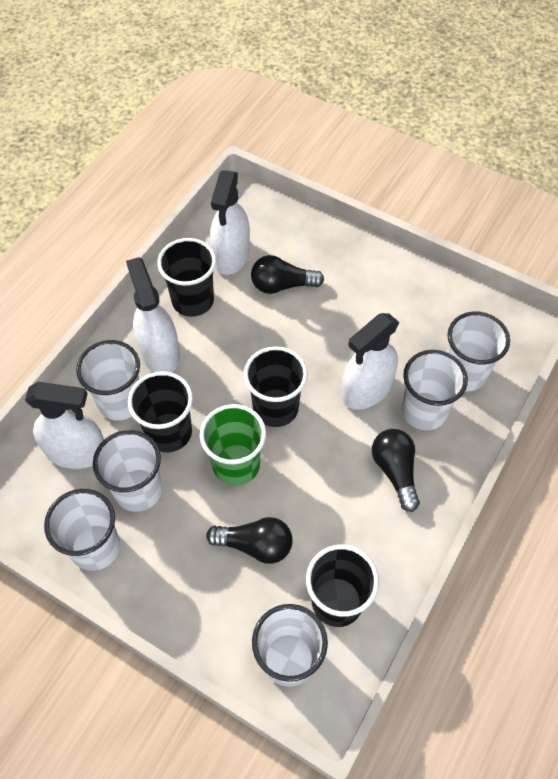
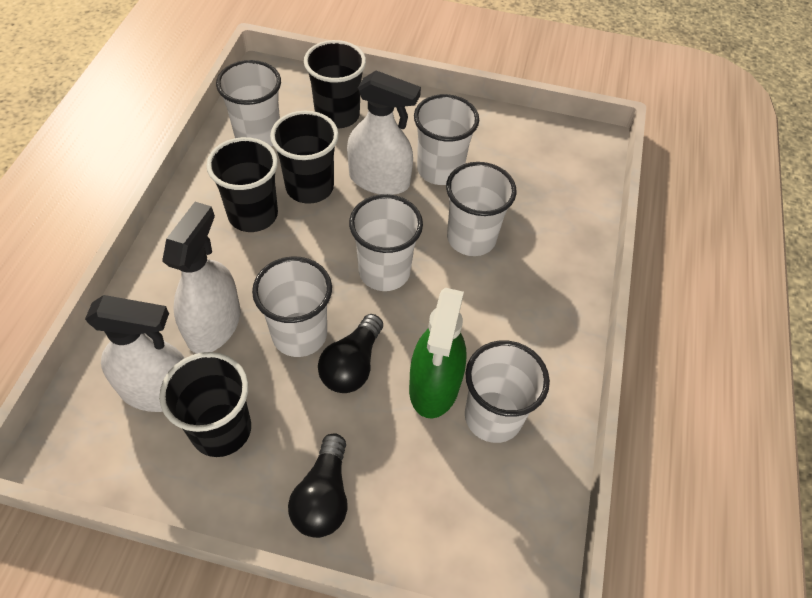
black light bulb: 3 -> 2
green cup: 1 -> 0
green spray bottle: 0 -> 1
white spray bottle: 4 -> 3

